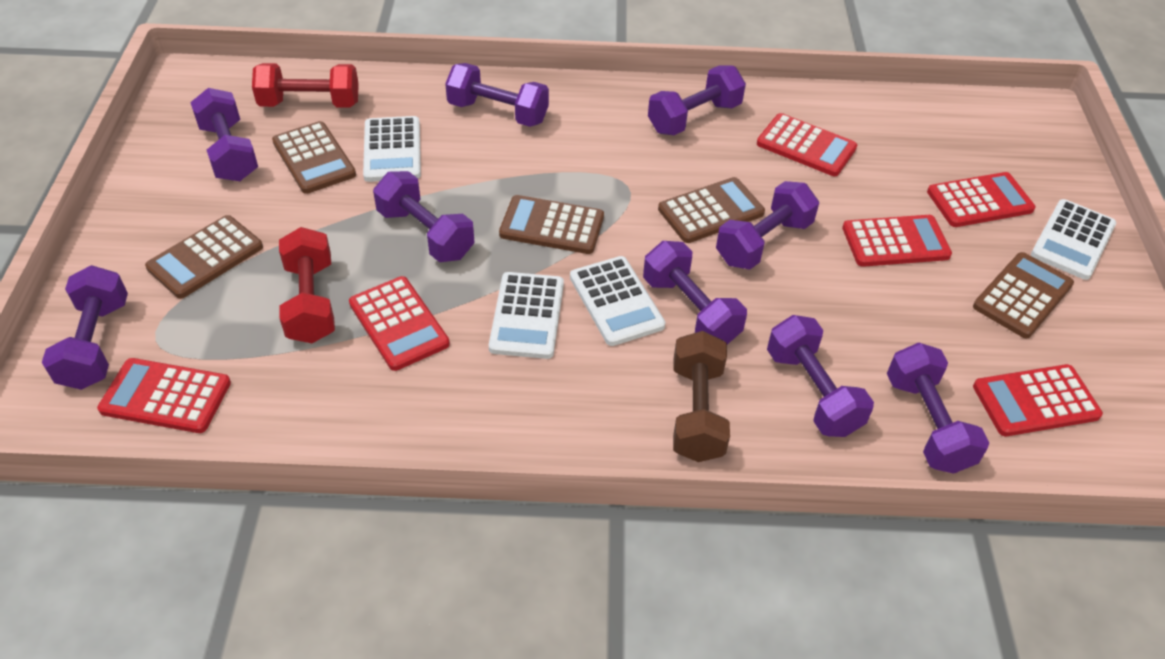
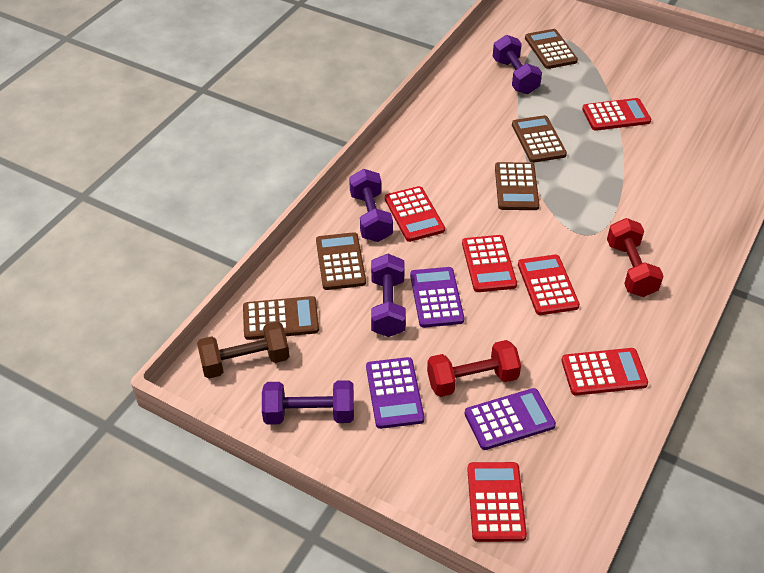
purple calculator: 0 -> 3
purple dumbbell: 9 -> 4
white calculator: 4 -> 0

